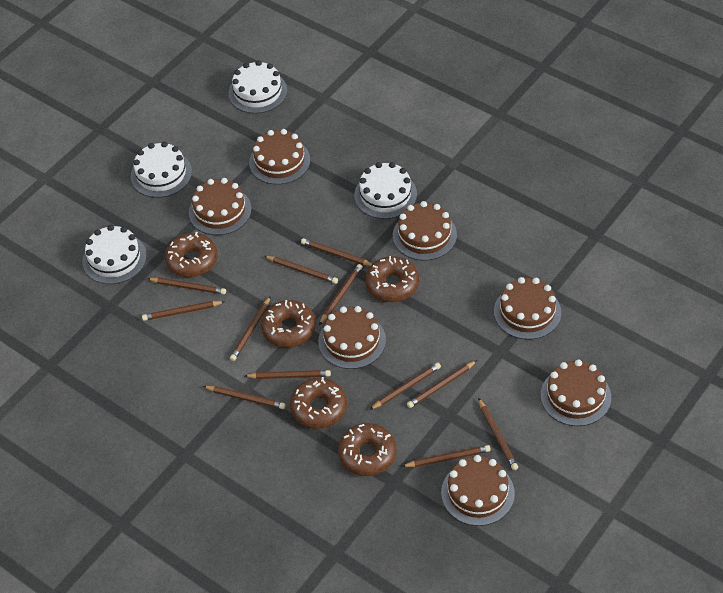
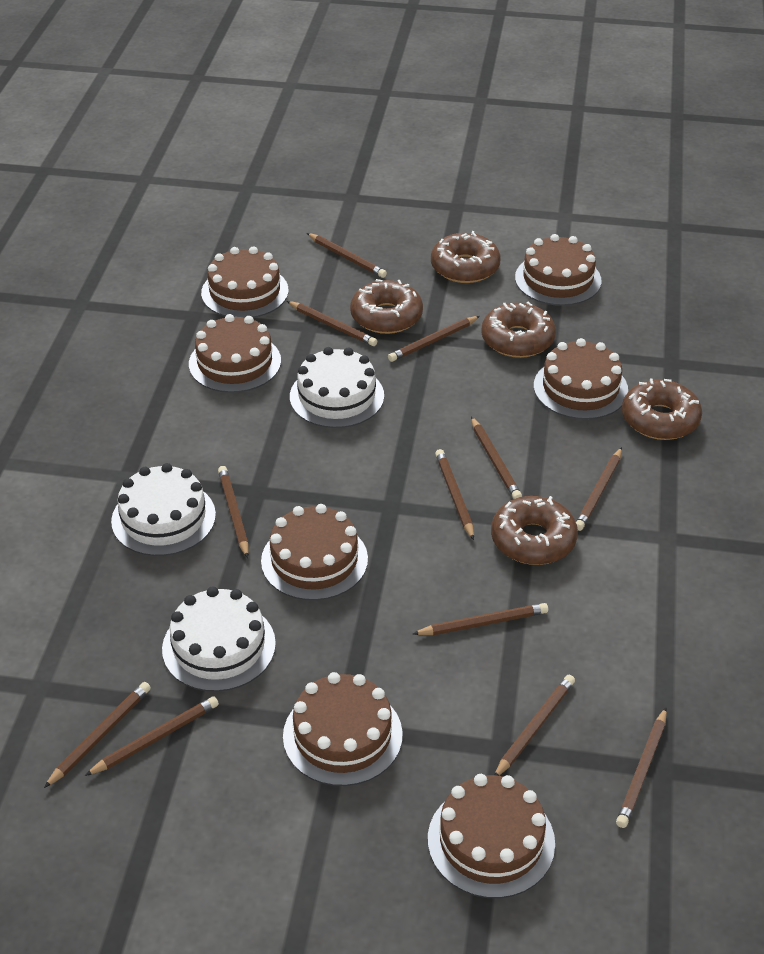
white cake: 4 -> 3

